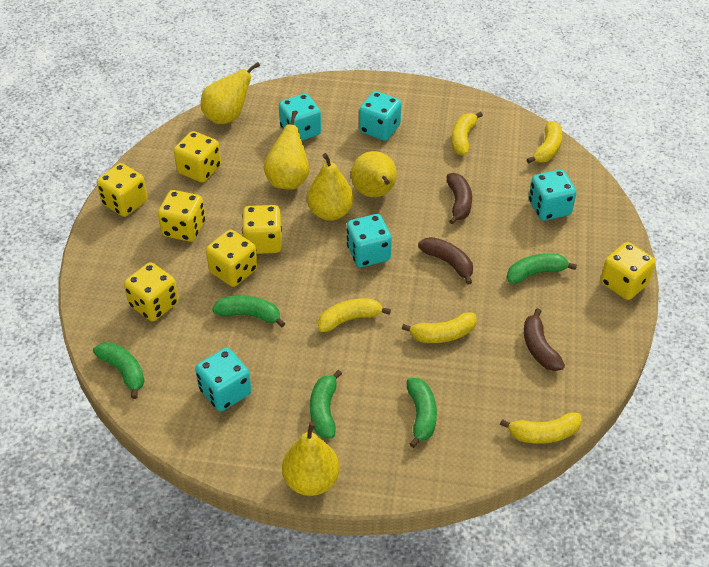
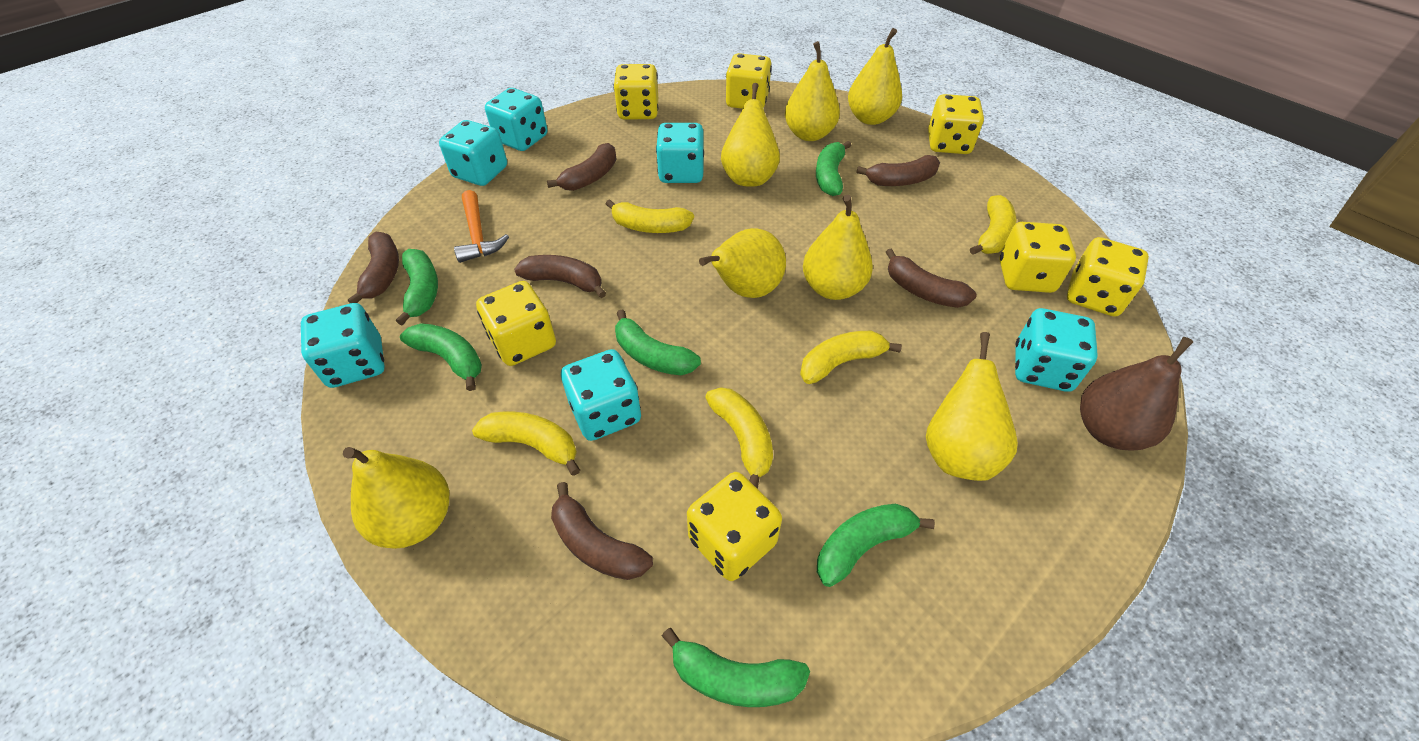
brown banana: 3 -> 6
brown pear: 0 -> 1
green banana: 5 -> 6
orange hammer: 0 -> 1
turquoise dice: 5 -> 6
yellow pear: 5 -> 7

